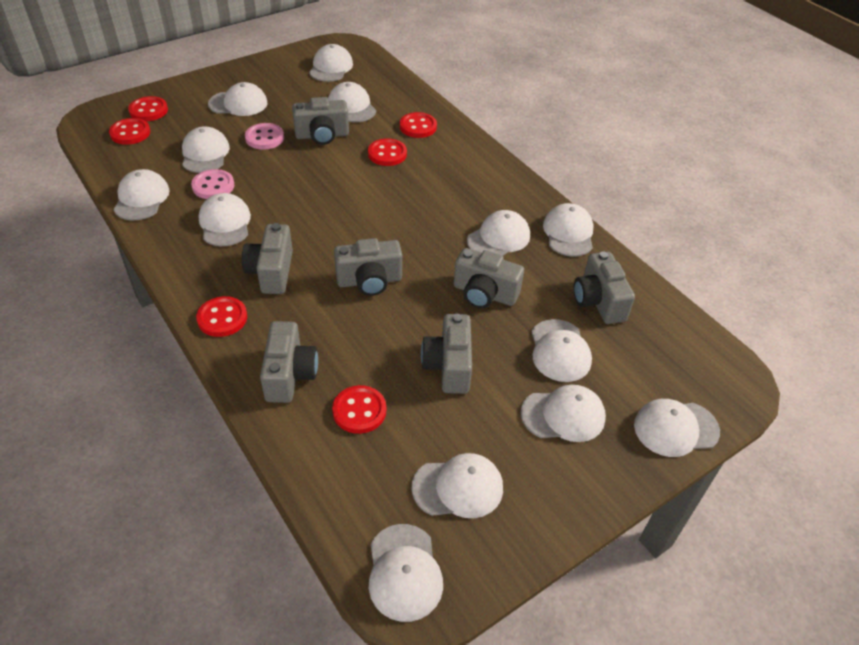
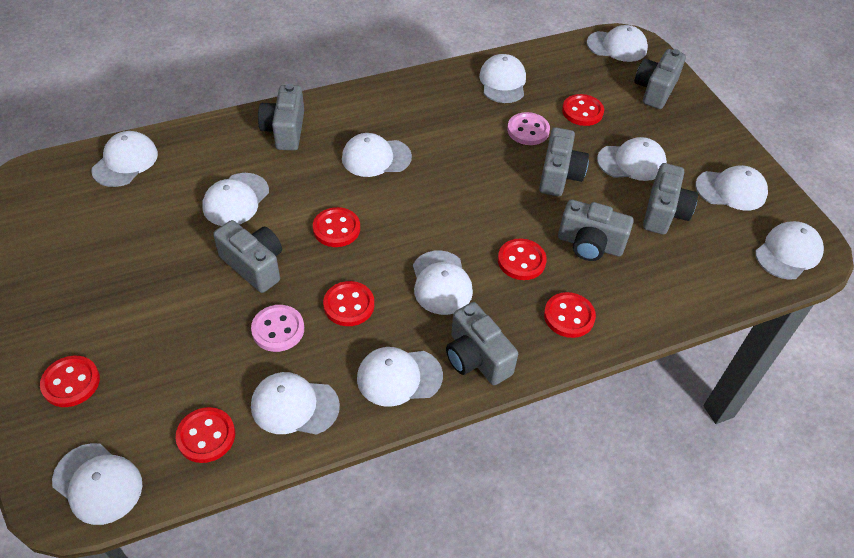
red button: 6 -> 7
white cap: 13 -> 12

